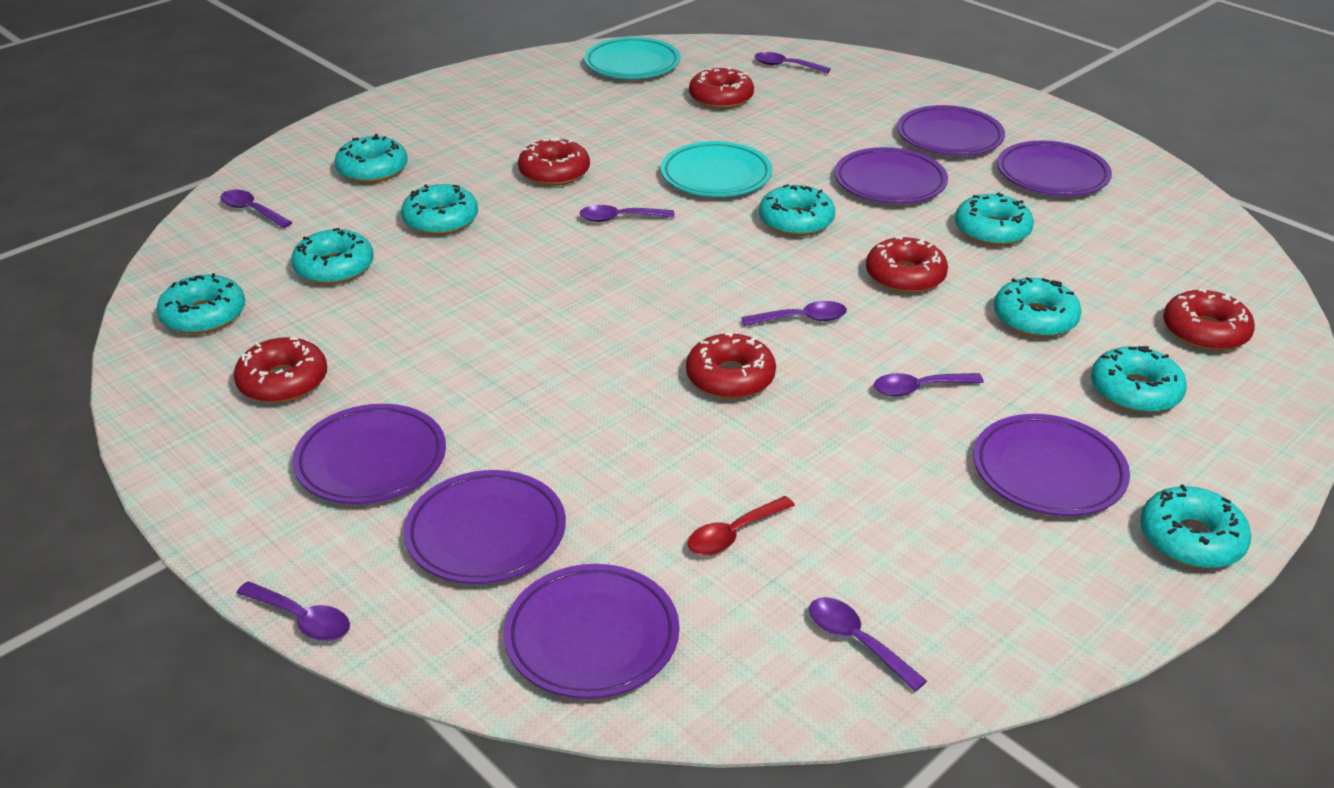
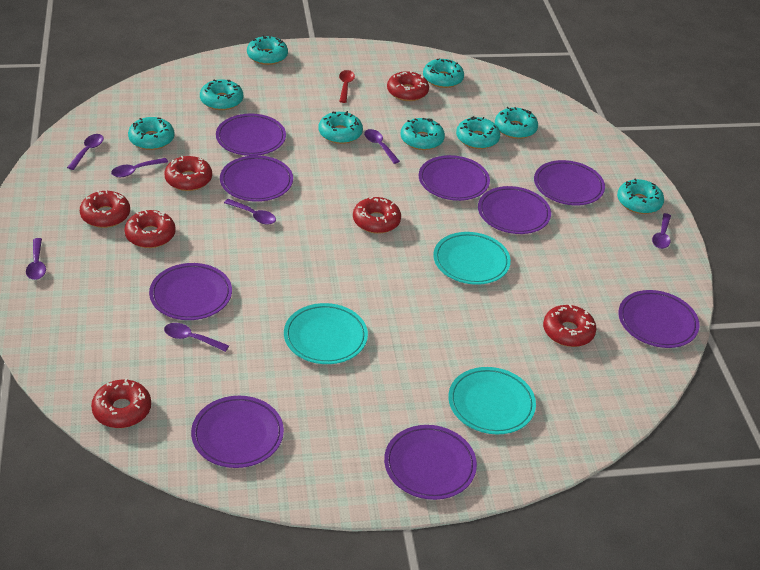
purple plate: 7 -> 9
red donut: 6 -> 7
turquoise plate: 2 -> 3

